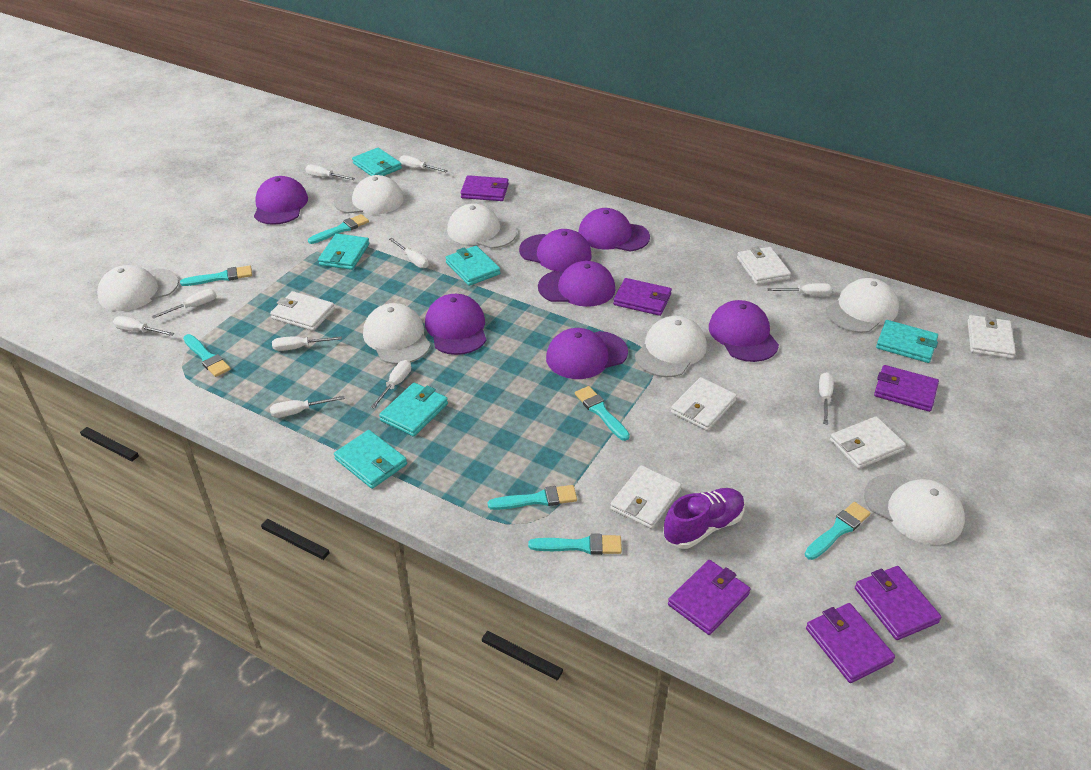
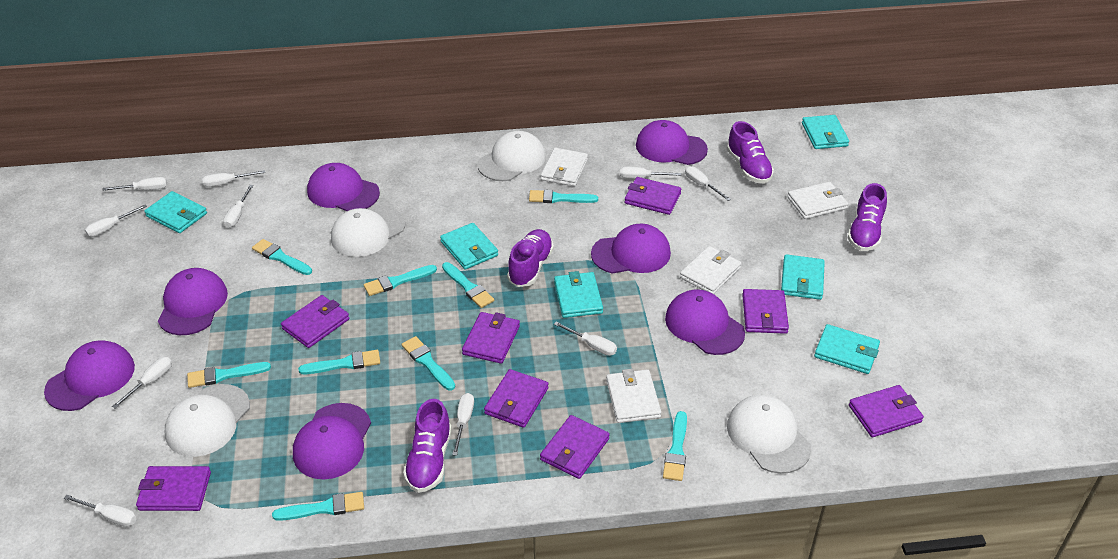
purple shoe: 1 -> 4
purple wallet: 6 -> 8
turquoise brush: 7 -> 9
white cap: 7 -> 4
white wallet: 6 -> 4

